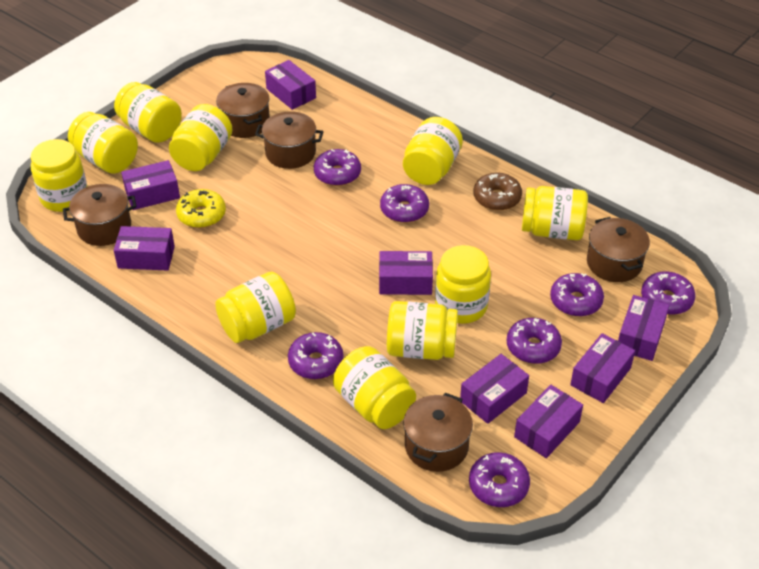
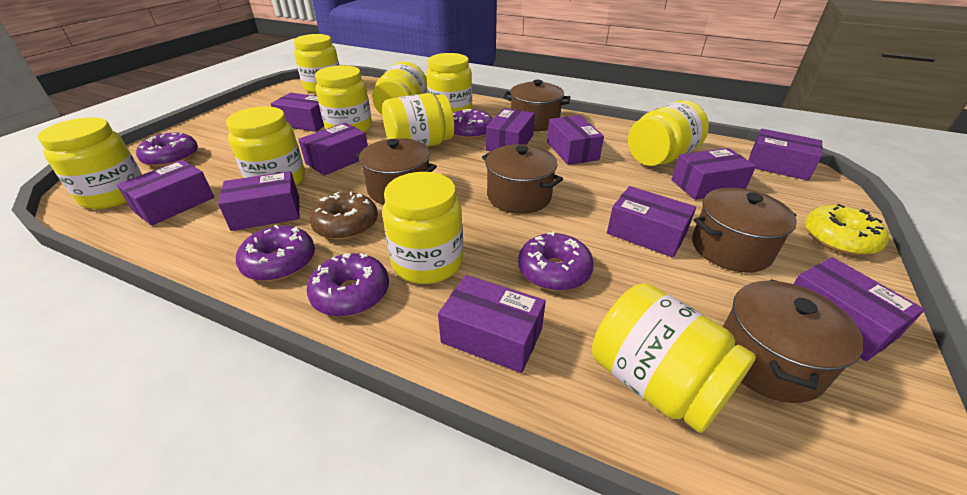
purple box: 8 -> 11
purple donut: 7 -> 5

